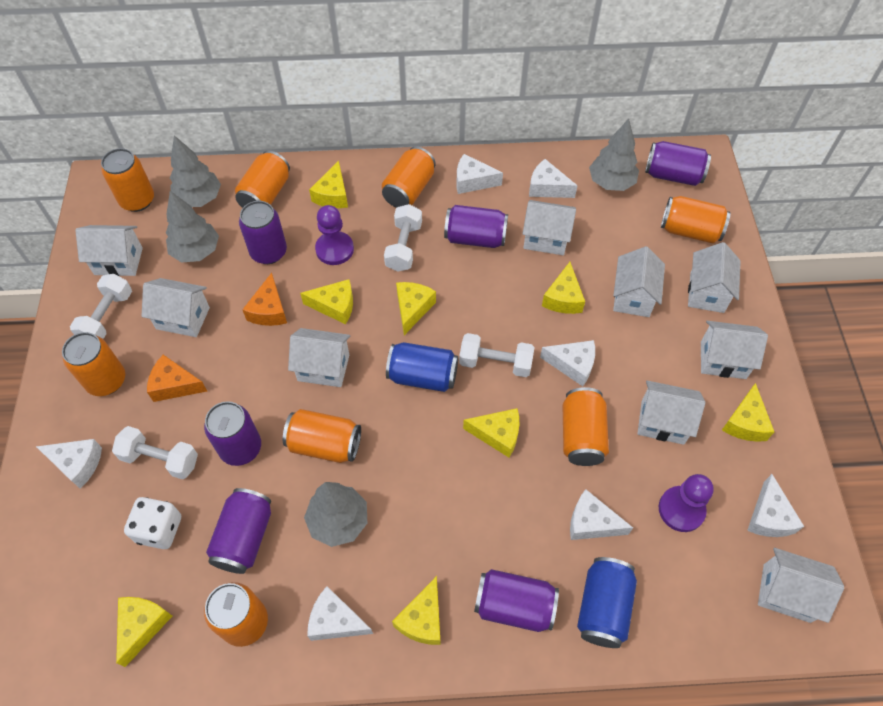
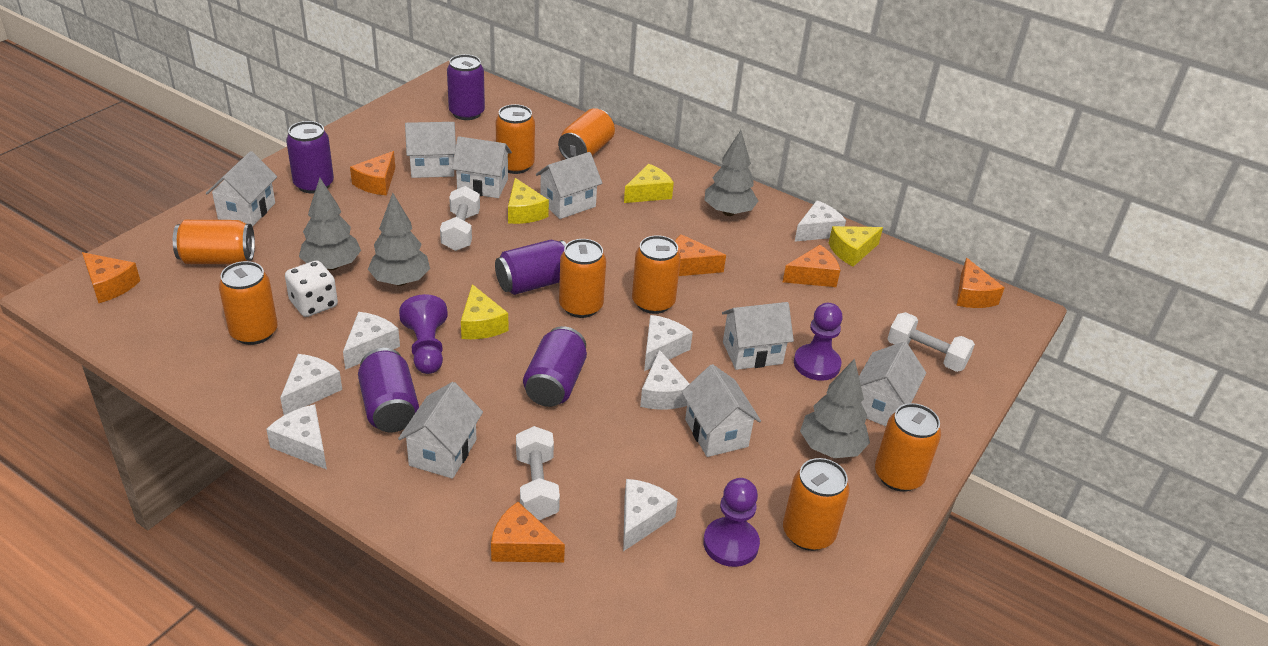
blue can: 2 -> 0
orange cheese: 2 -> 6
purple can: 6 -> 5
purple pawn: 2 -> 3
white dumbbell: 4 -> 3
white house: 9 -> 8
yellow cheese: 8 -> 4

